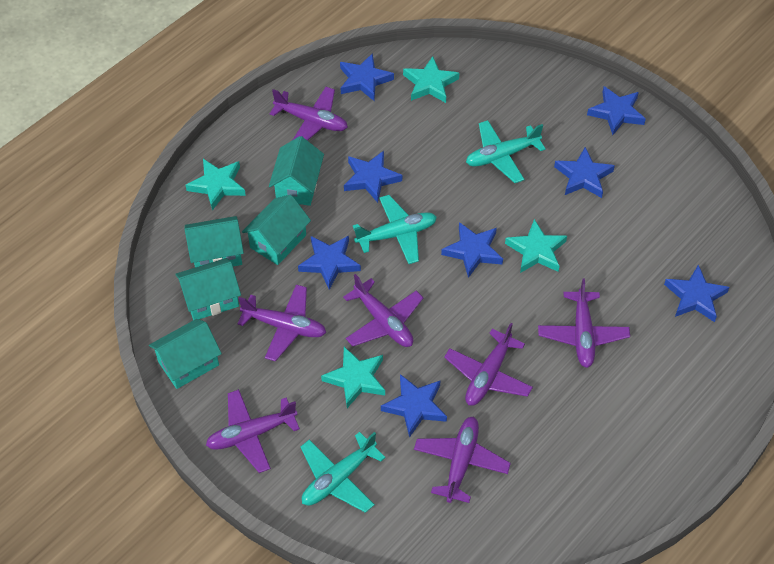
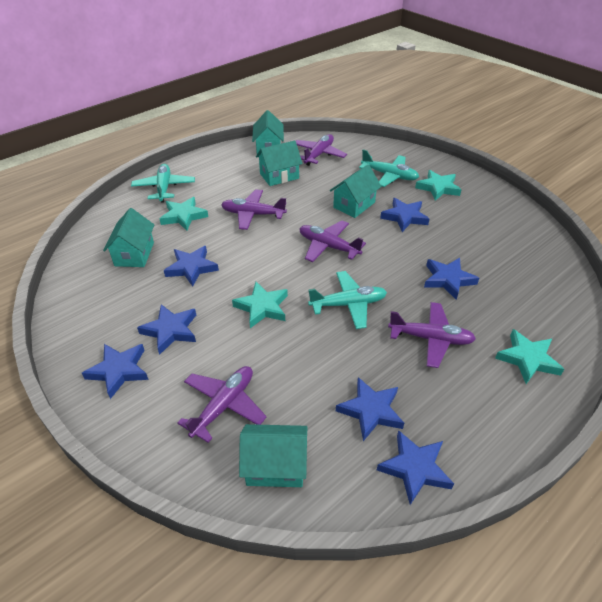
blue star: 8 -> 7
purple plane: 7 -> 5

